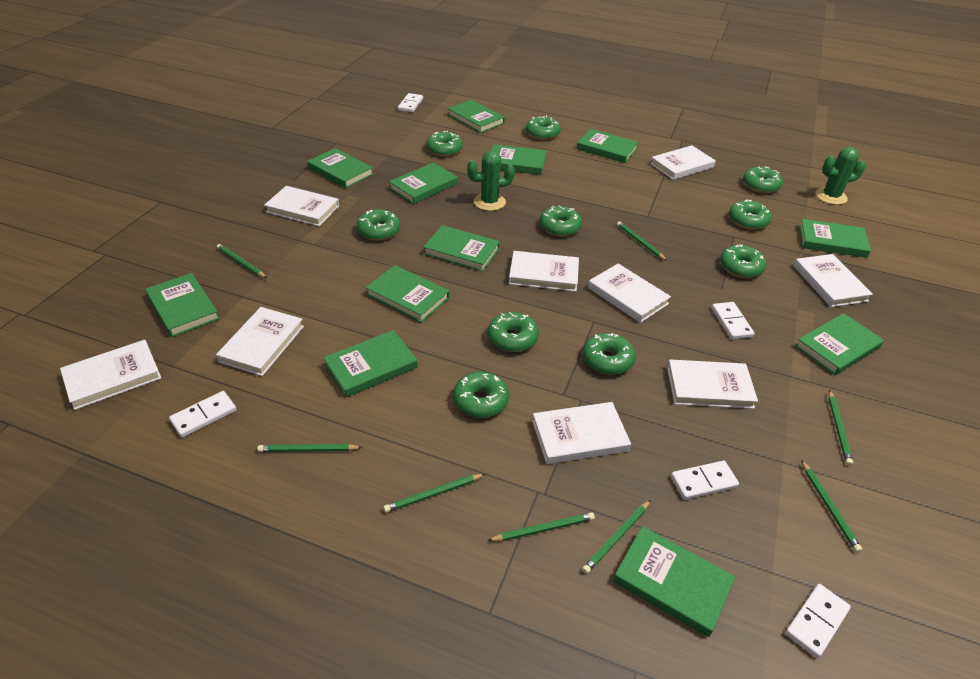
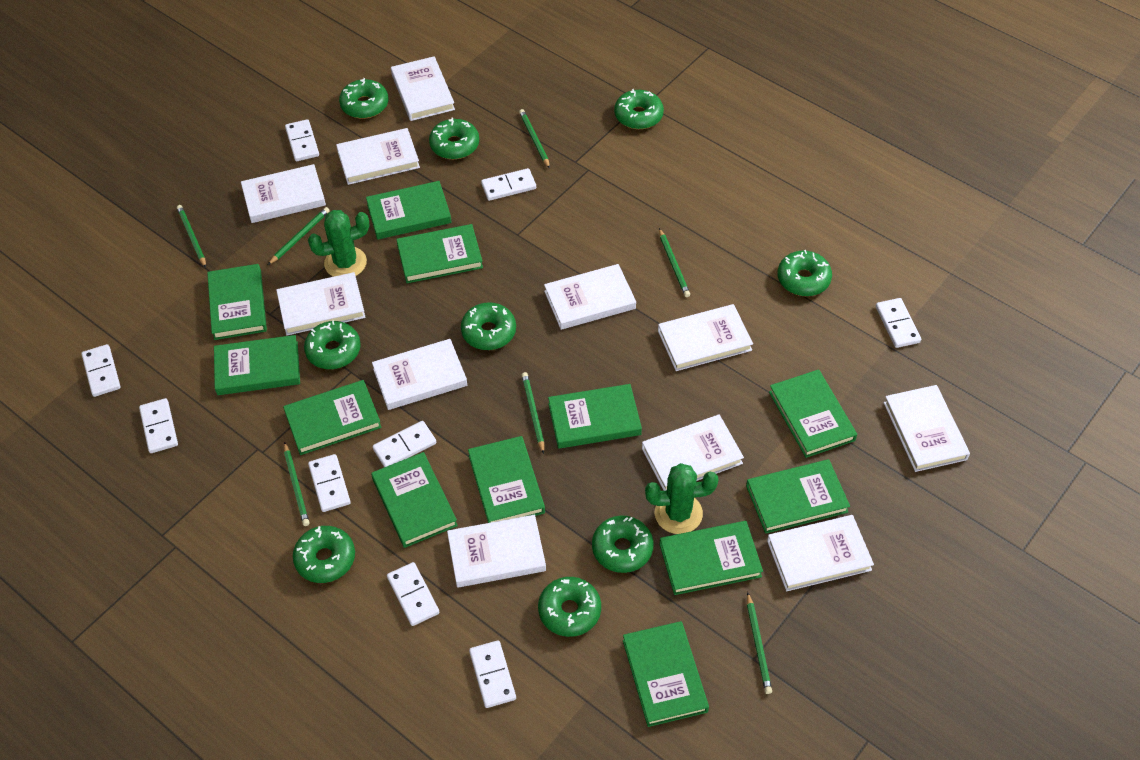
green donut: 10 -> 9
green pencil: 8 -> 7
white book: 9 -> 11
white domino: 5 -> 9

